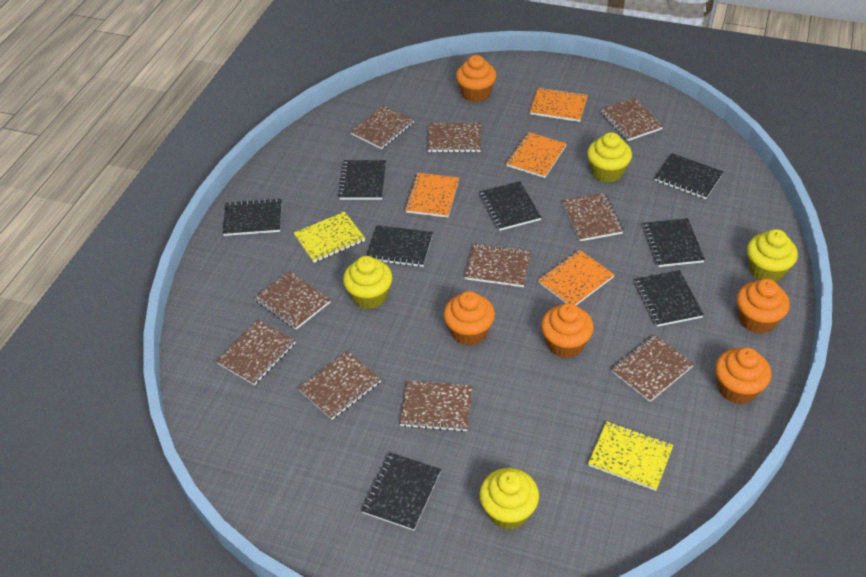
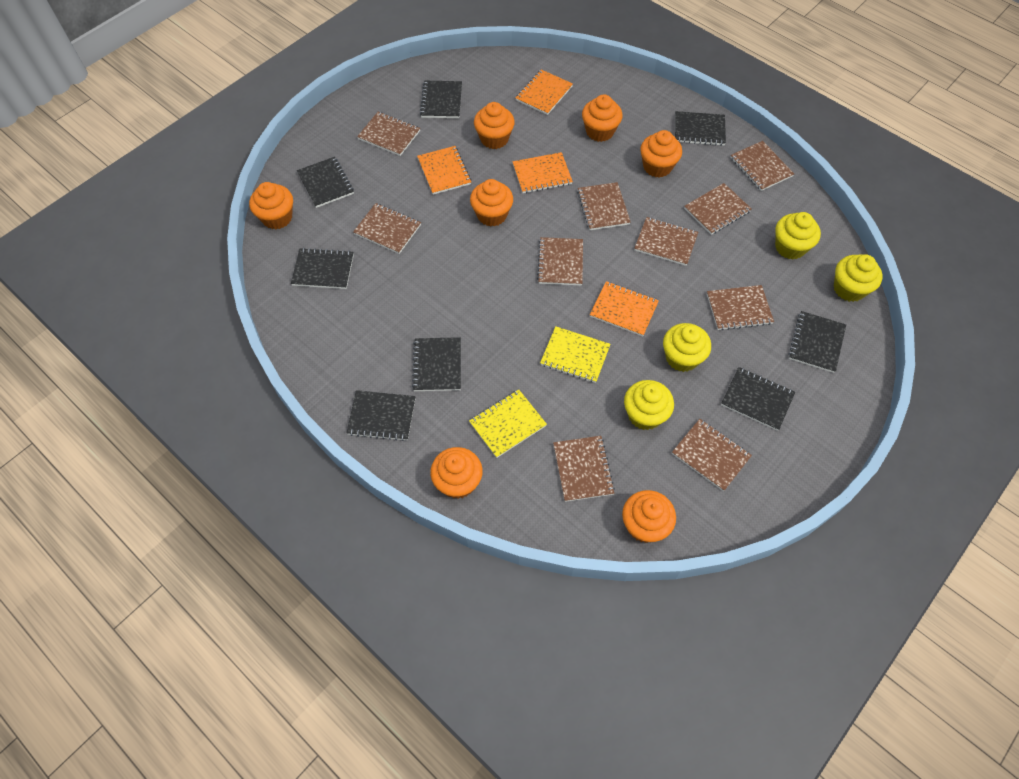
orange cupcake: 5 -> 7

